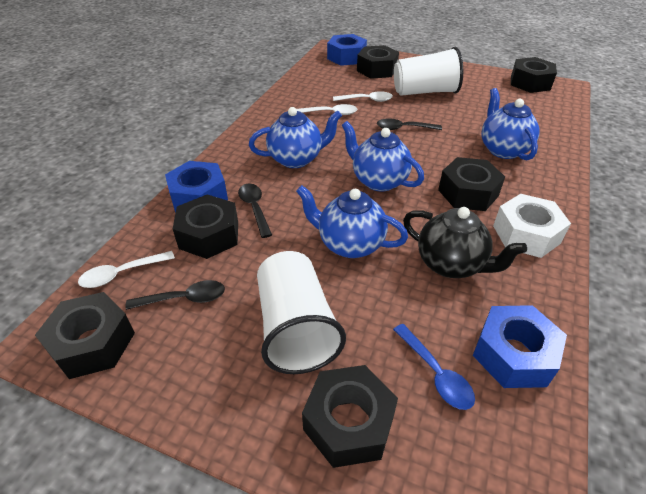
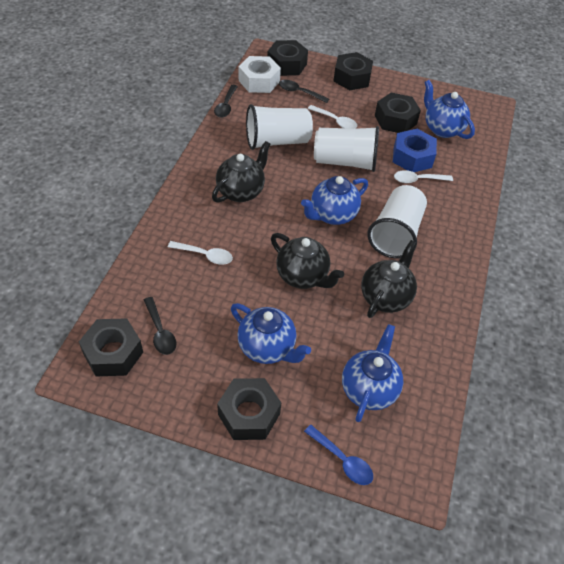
black nut: 6 -> 5
black teapot: 1 -> 3
blue nut: 3 -> 1
white cup: 2 -> 3

